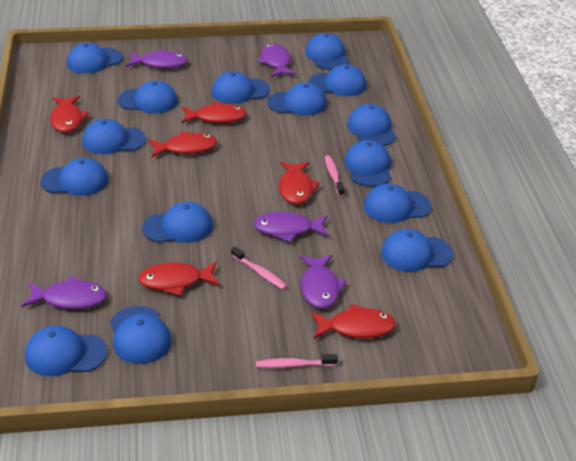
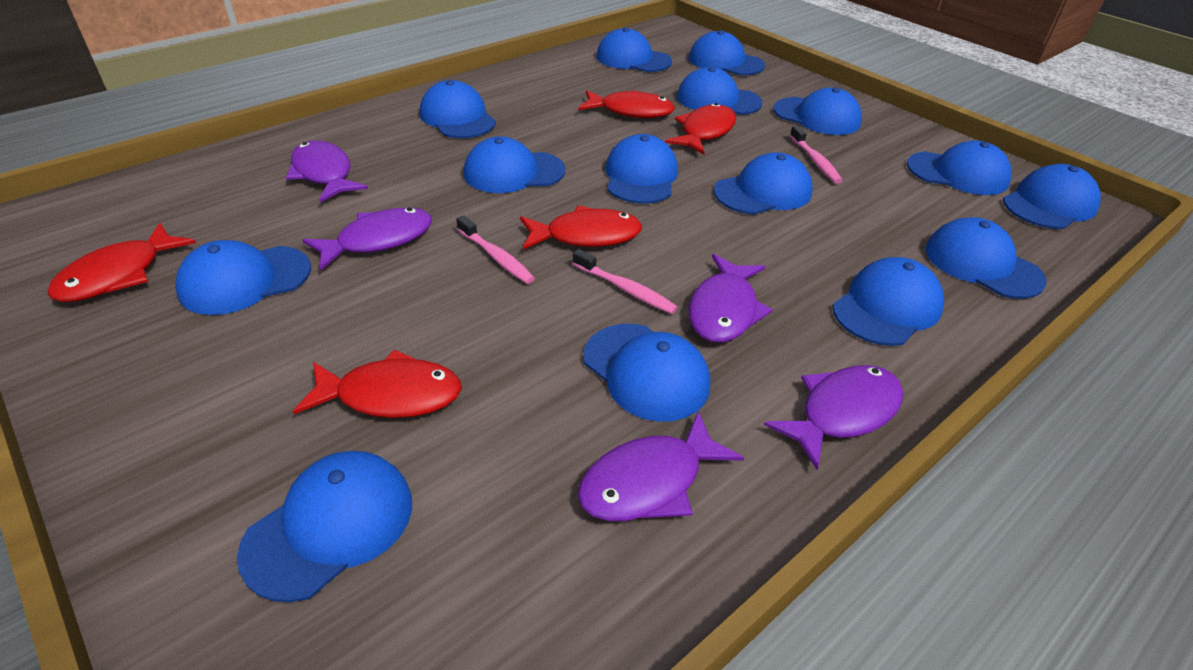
red fish: 6 -> 5

